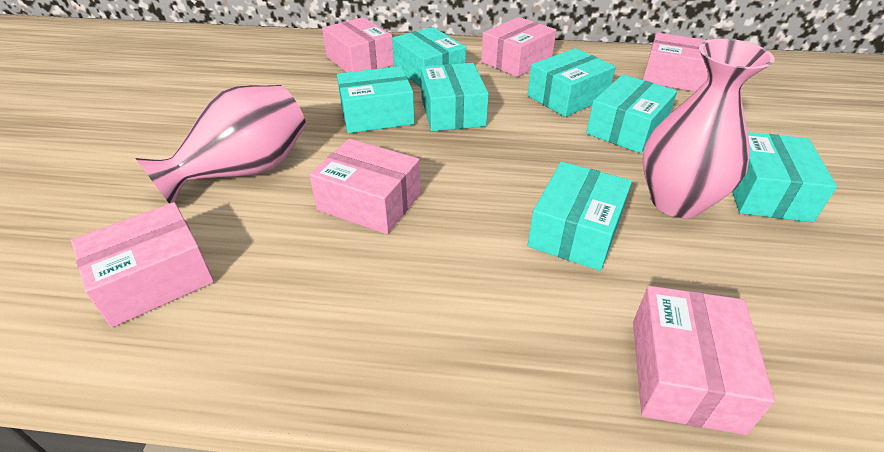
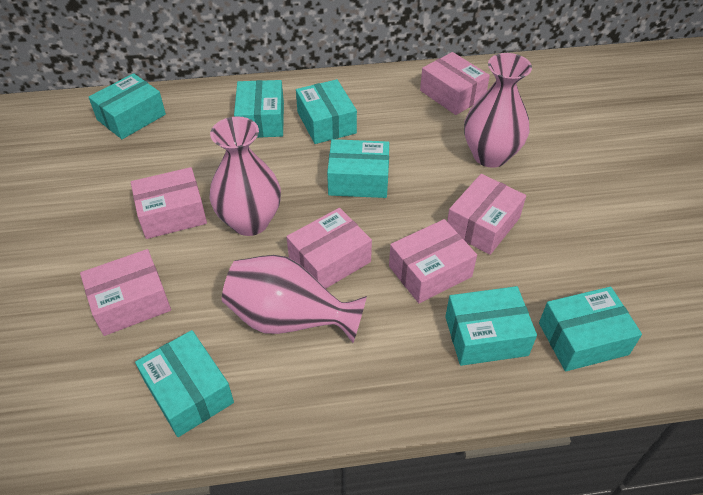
pink vase: 2 -> 3

